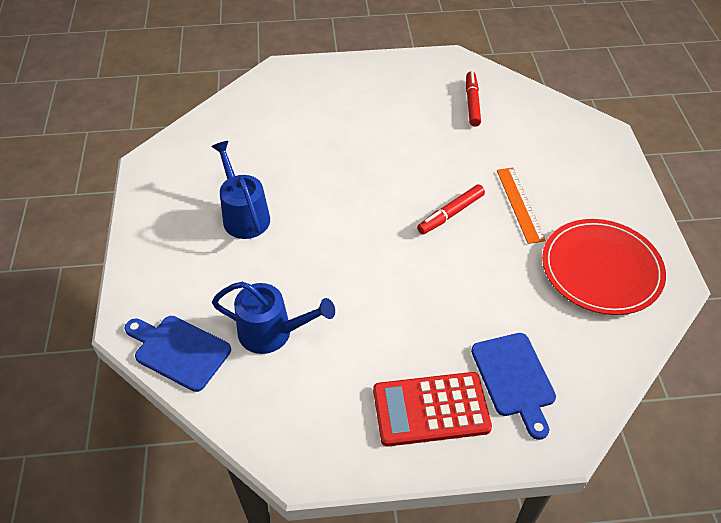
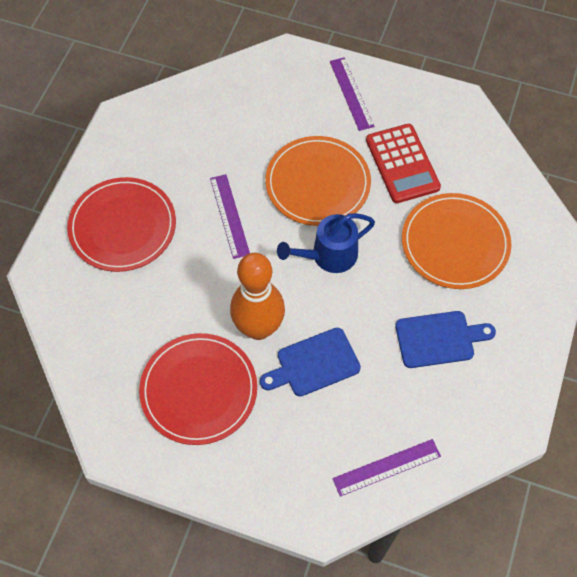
blue watering can: 2 -> 1
orange bowling pin: 0 -> 1
orange plate: 0 -> 2
orange ruler: 1 -> 0
purple ruler: 0 -> 3
red marker: 2 -> 0
red plate: 1 -> 2

